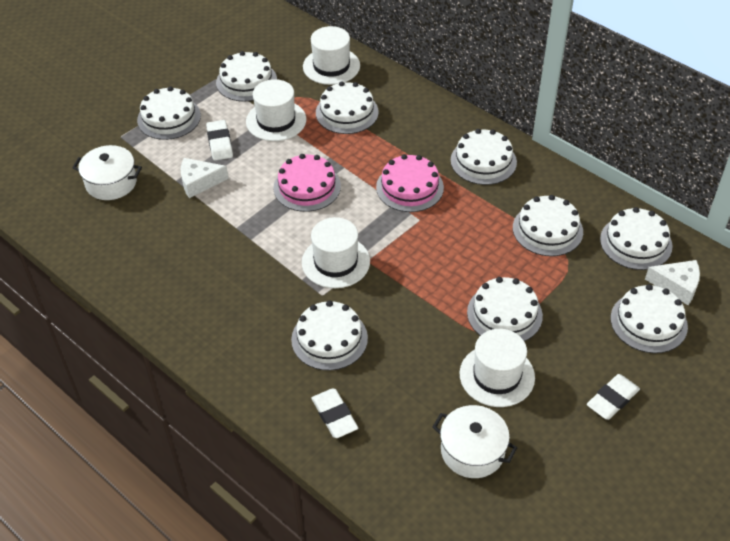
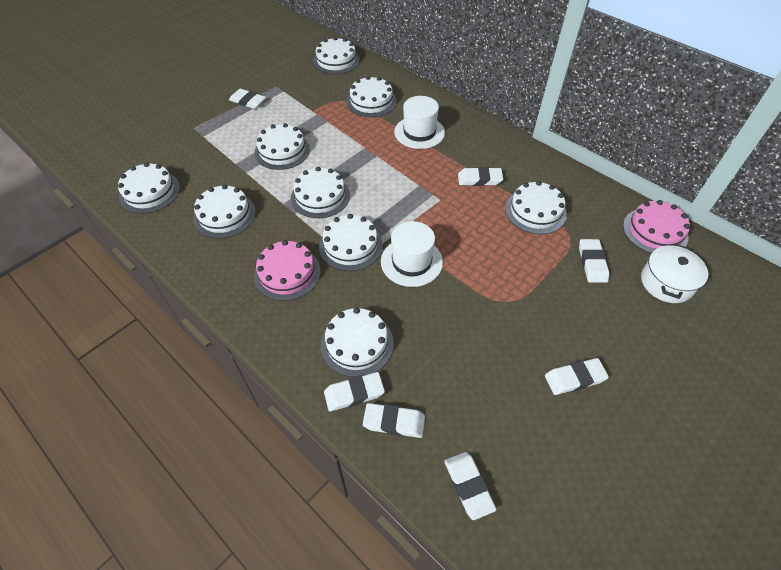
white cheese: 2 -> 0
white eraser: 3 -> 7
white hat: 4 -> 2
white pot: 2 -> 1

